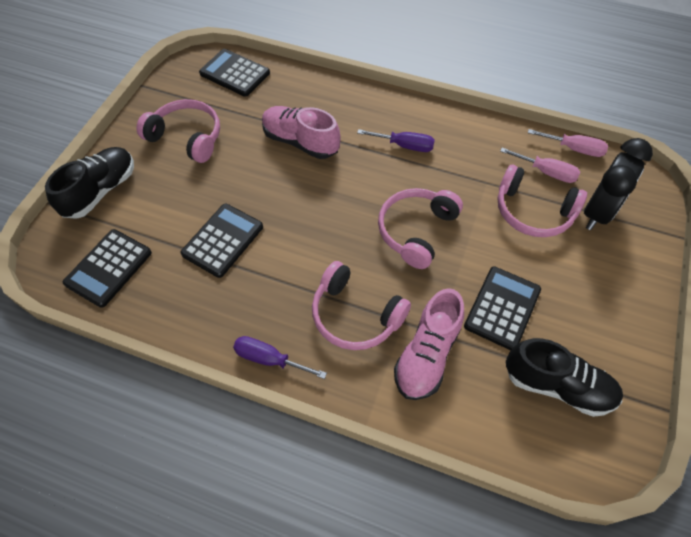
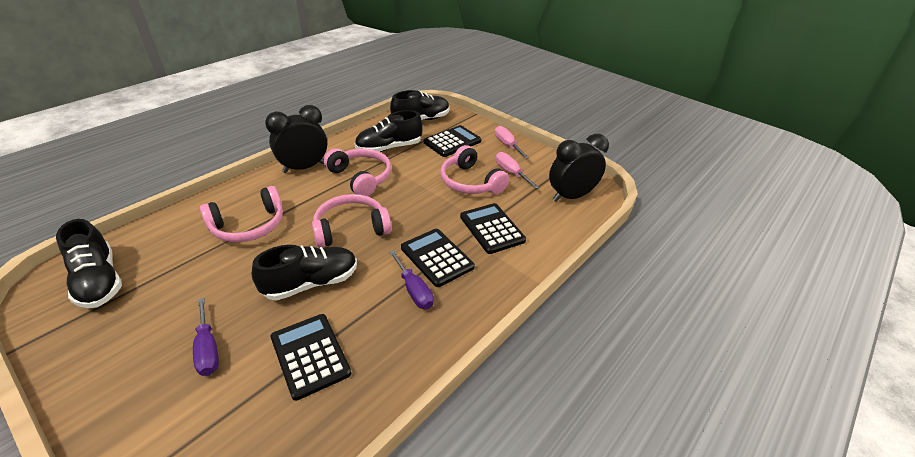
black clock: 1 -> 2
black shoe: 2 -> 4
pink shoe: 2 -> 0

